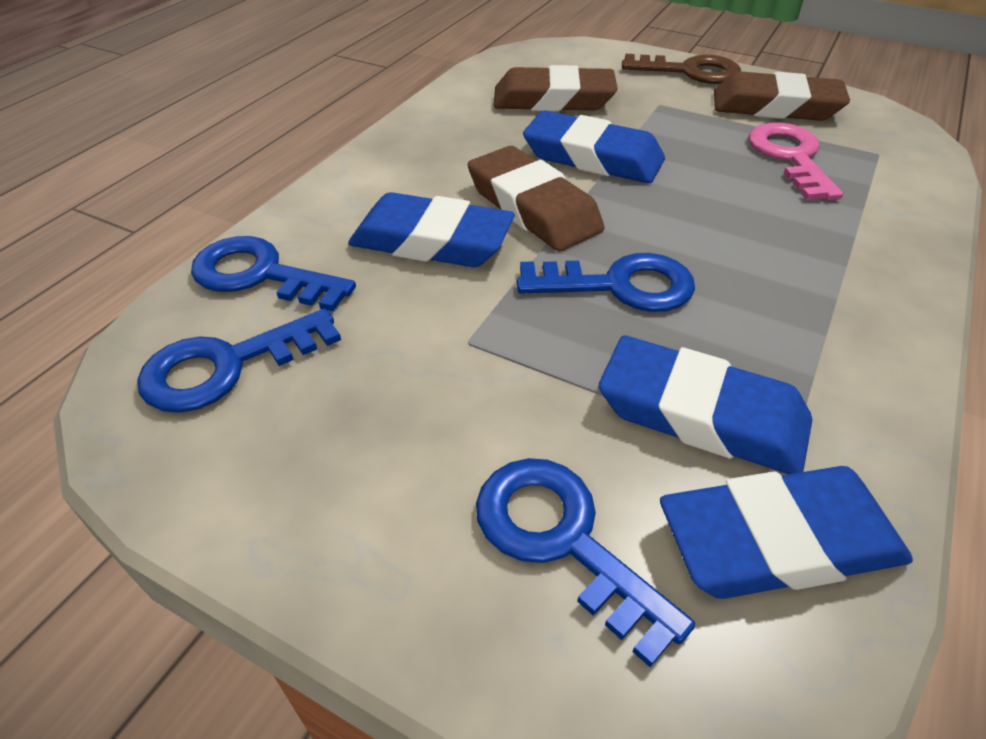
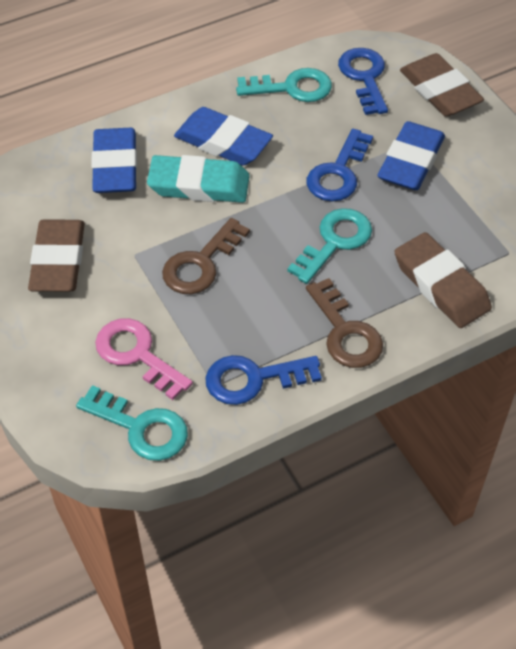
blue eraser: 4 -> 3
blue key: 4 -> 3
brown key: 1 -> 2
turquoise eraser: 0 -> 1
turquoise key: 0 -> 3

